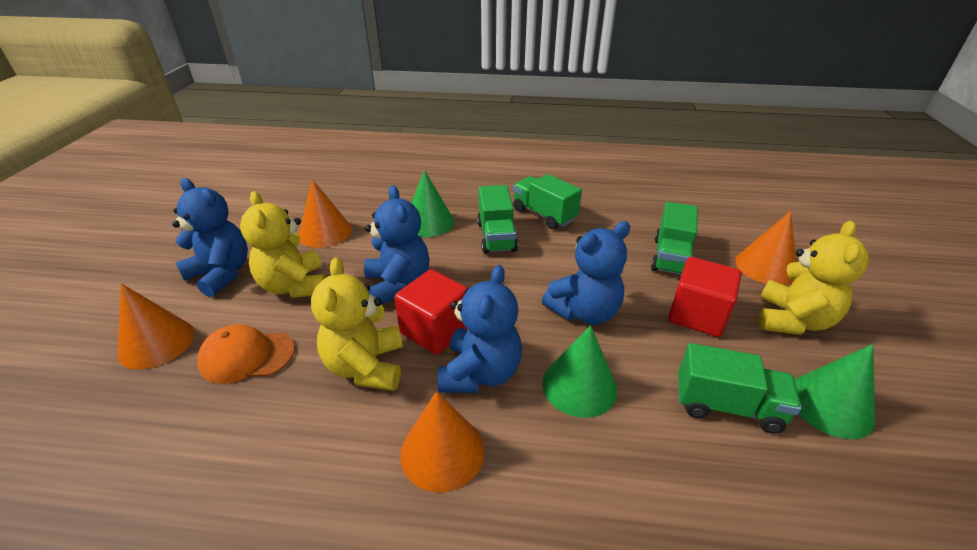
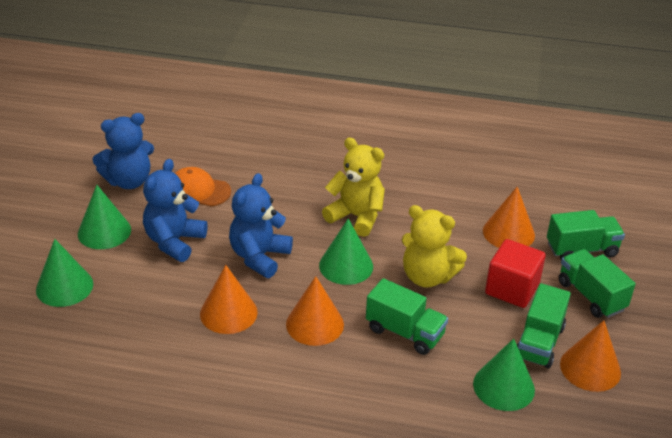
blue teddy bear: 4 -> 3
green cone: 3 -> 4
red cube: 2 -> 1
yellow teddy bear: 3 -> 2

